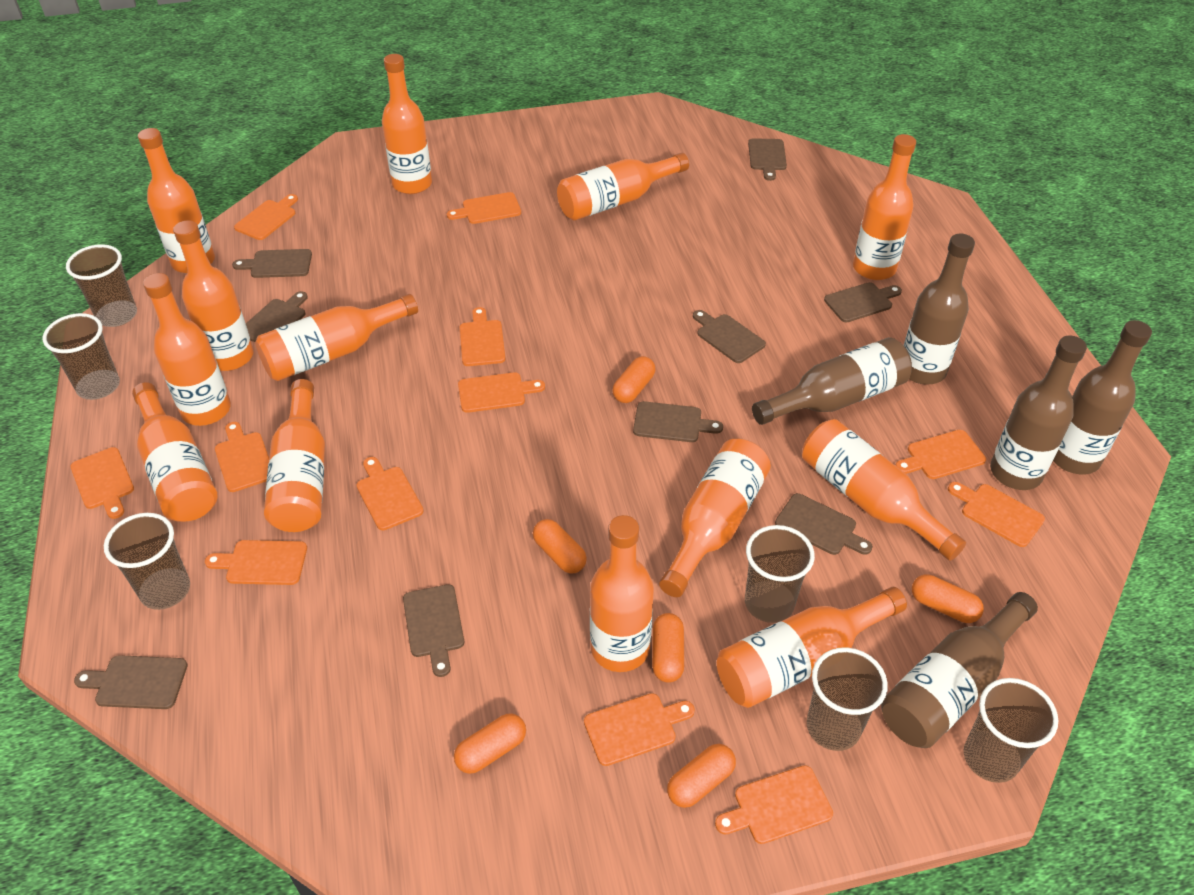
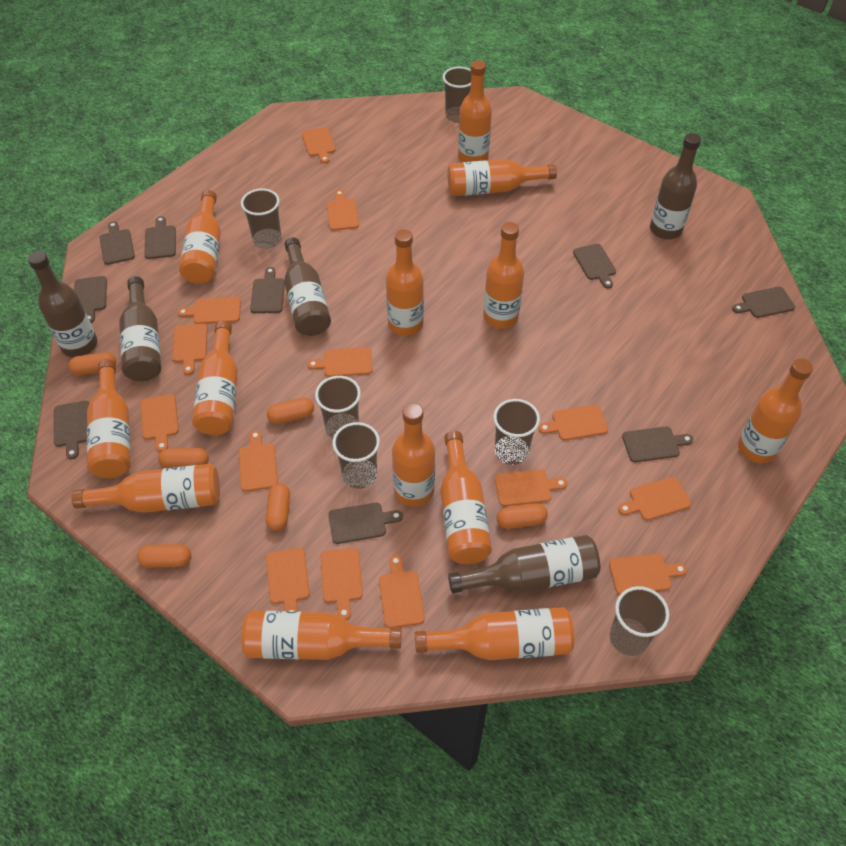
orange cutting board: 12 -> 14

